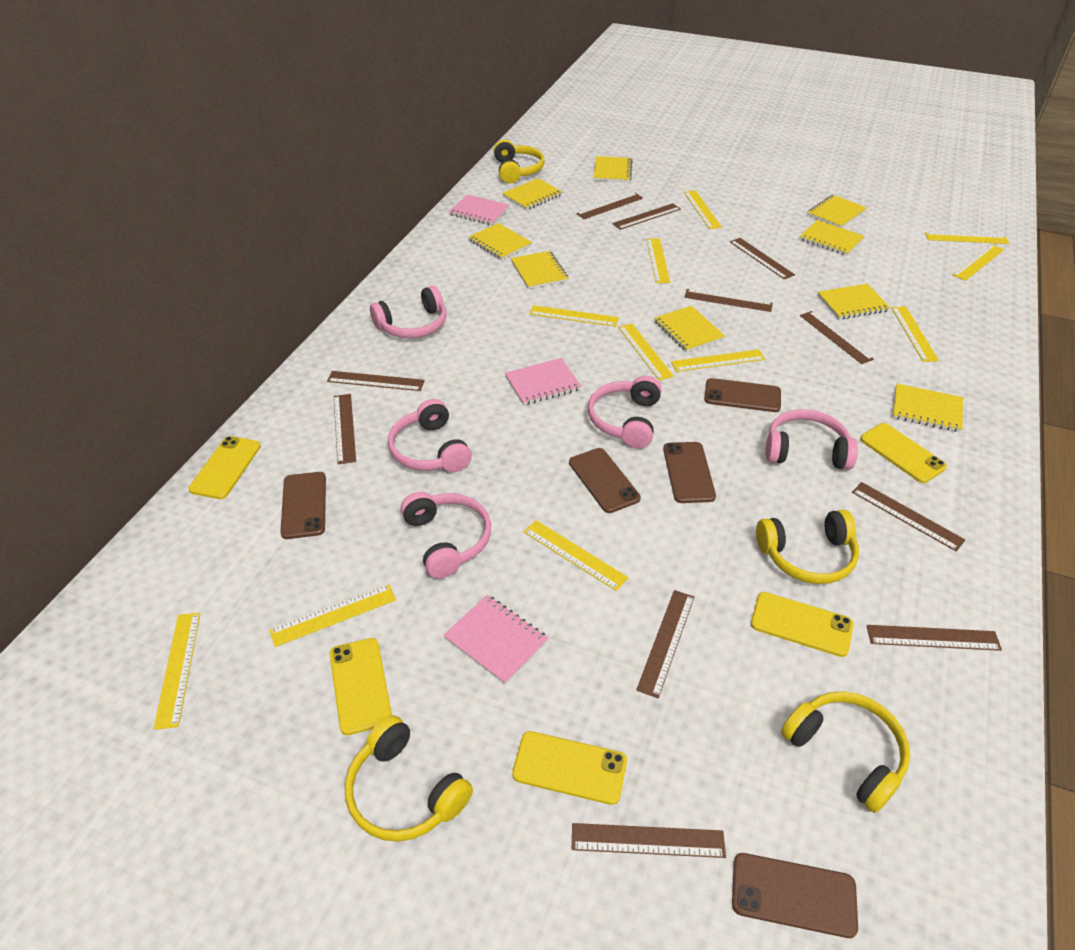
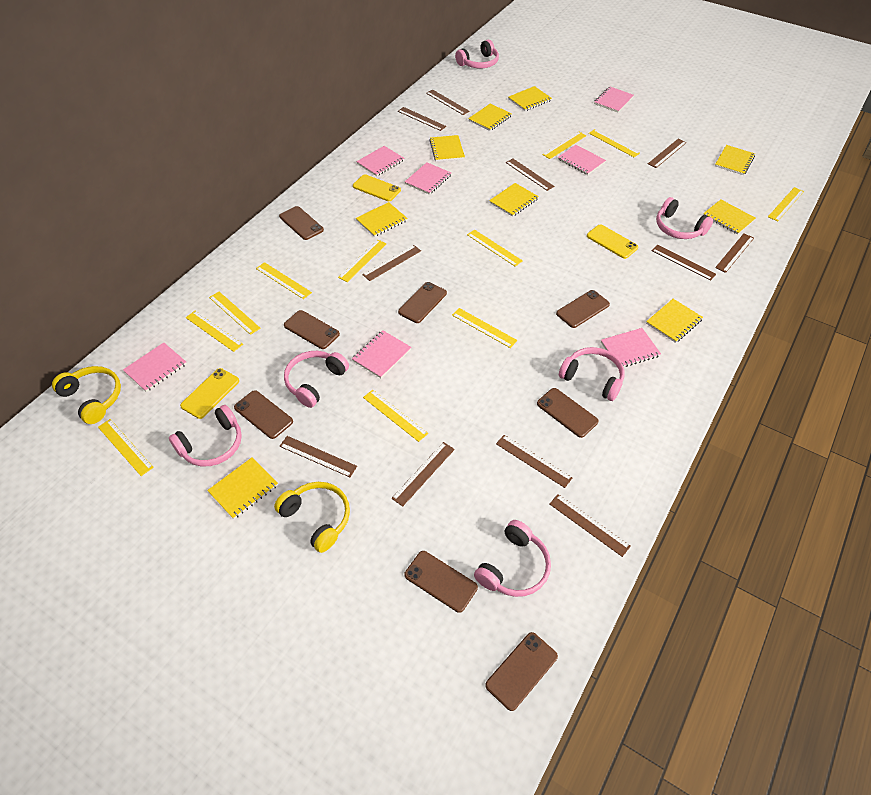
brown phone: 5 -> 8
pink headphones: 5 -> 6
pink notebook: 3 -> 7
yellow headphones: 4 -> 2
yellow phone: 5 -> 3

